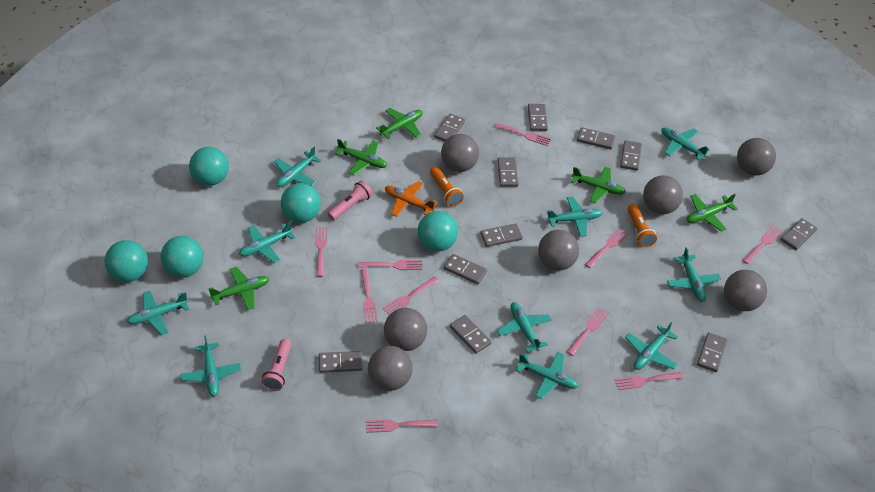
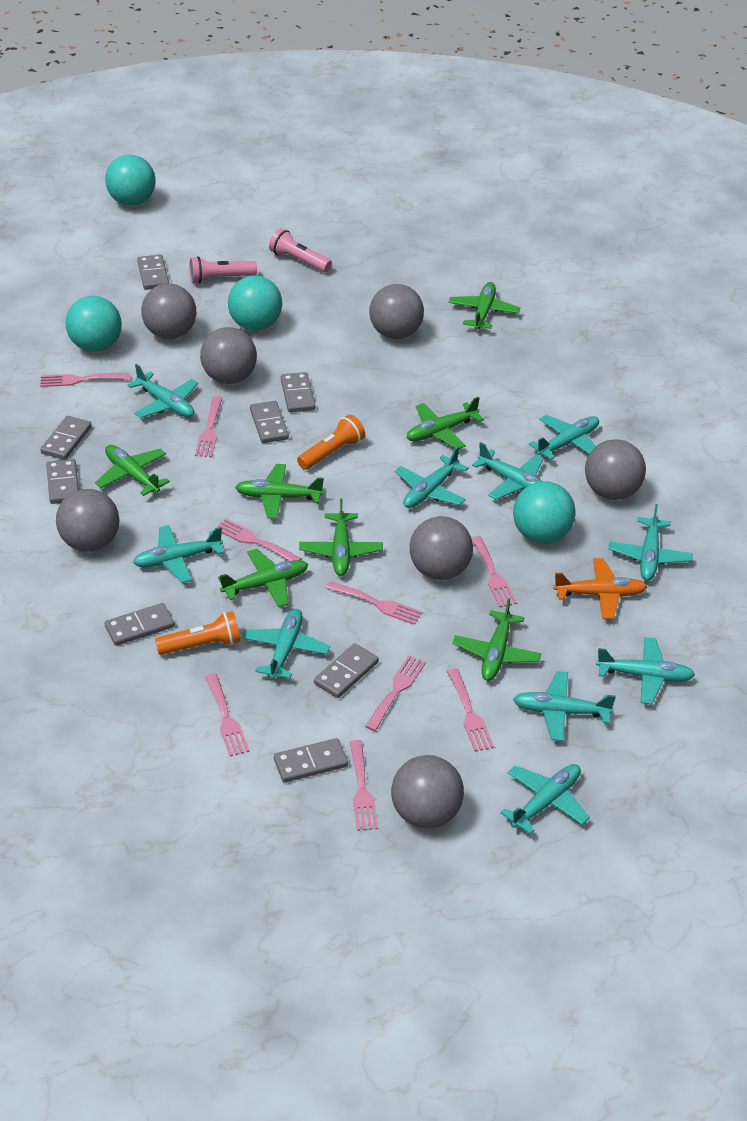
green plane: 5 -> 7
grey domino: 11 -> 8
pink fork: 10 -> 9
turquoise ball: 5 -> 4

